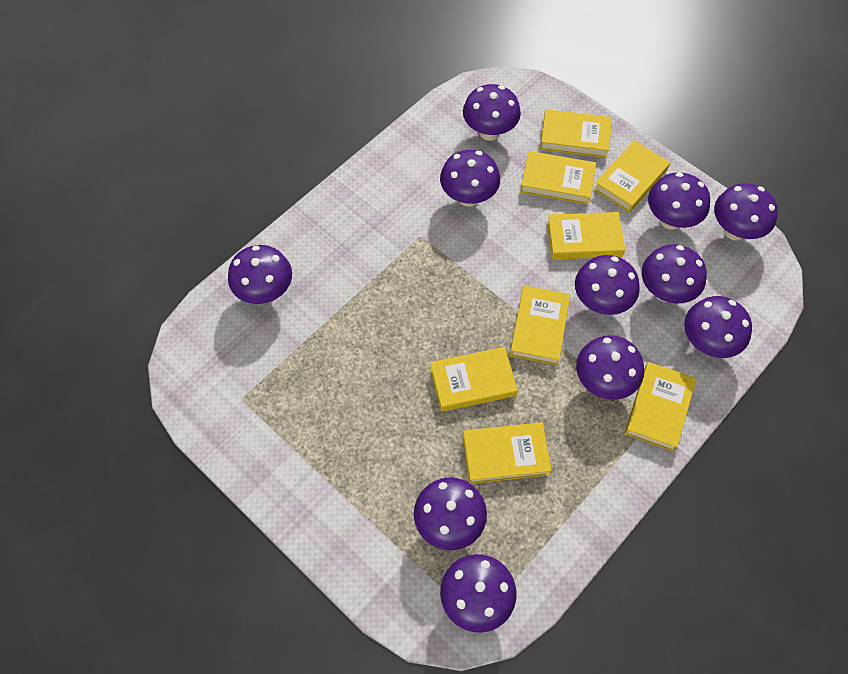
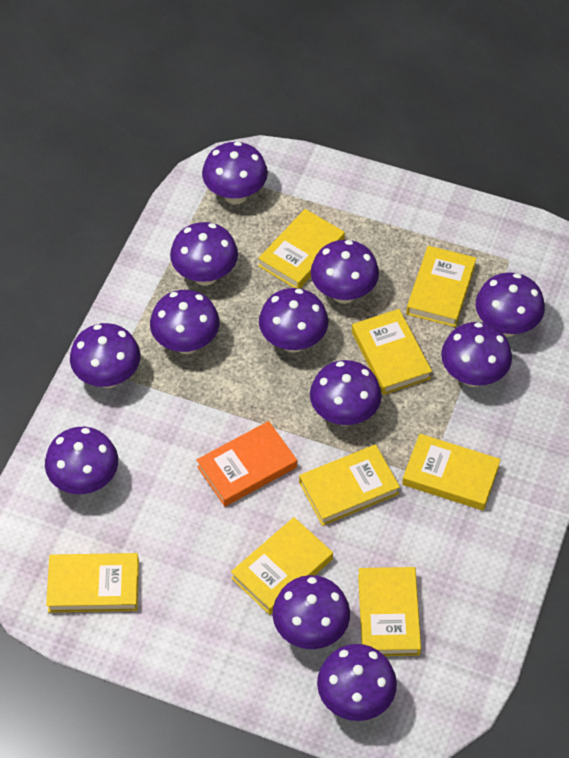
orange book: 0 -> 1
purple mushroom: 11 -> 12

